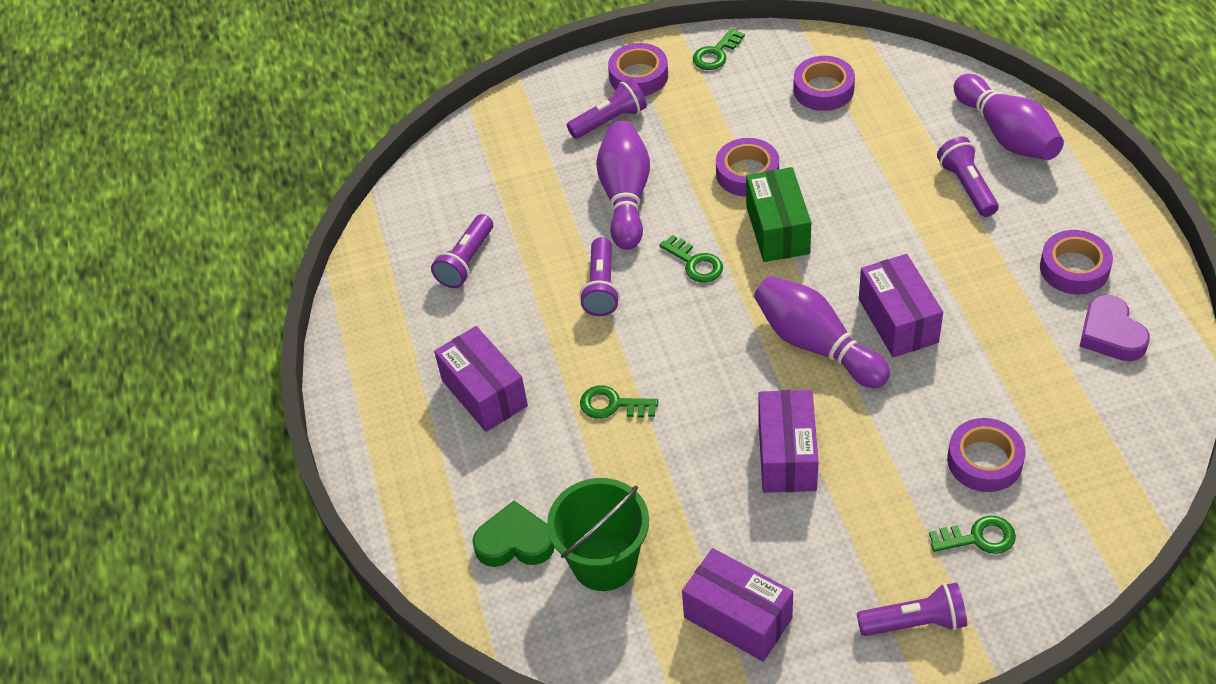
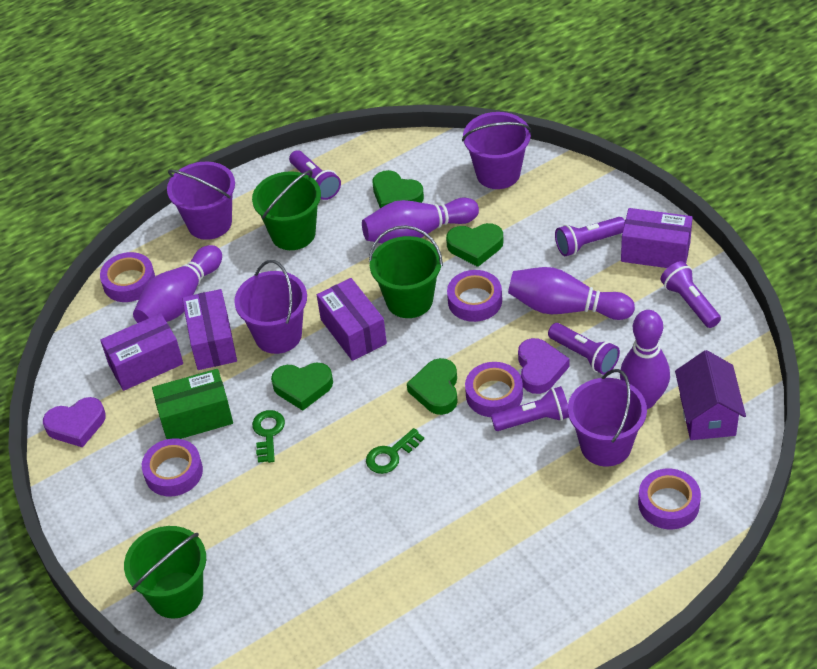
green bucket: 1 -> 3
green heart: 1 -> 4
green key: 4 -> 2
purple bowling pin: 3 -> 4
purple bucket: 0 -> 4
purple heart: 1 -> 2
purple house: 0 -> 1

